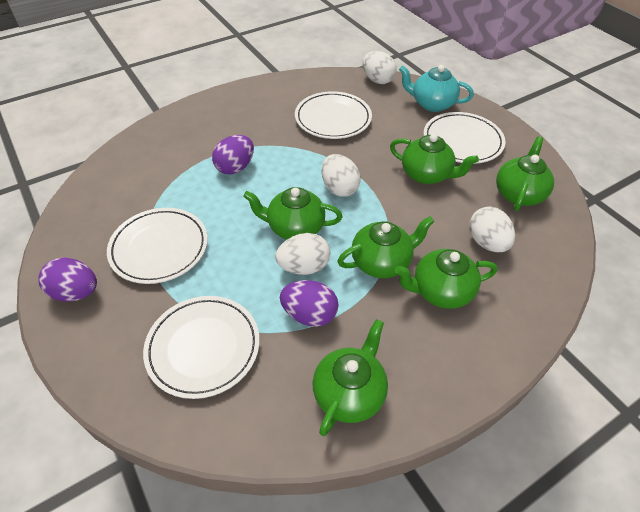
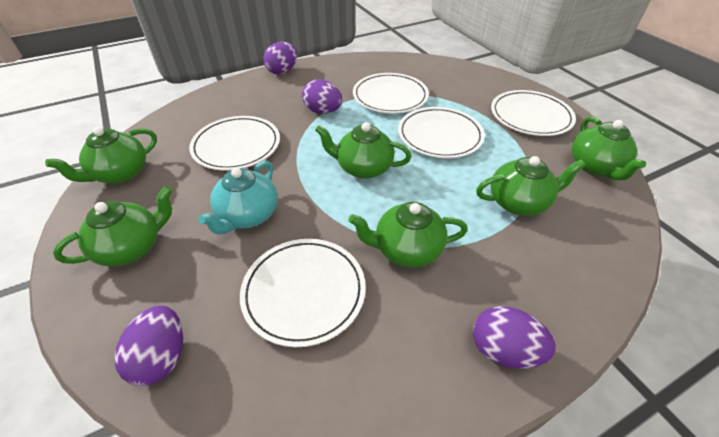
purple egg: 3 -> 4
white egg: 4 -> 0
white plate: 4 -> 5

